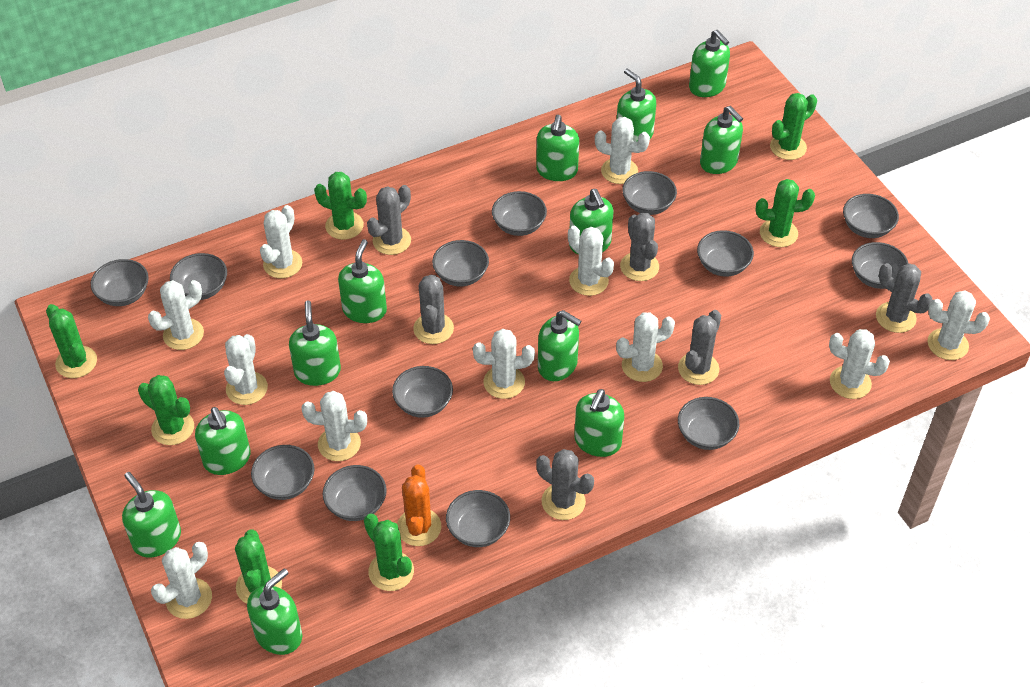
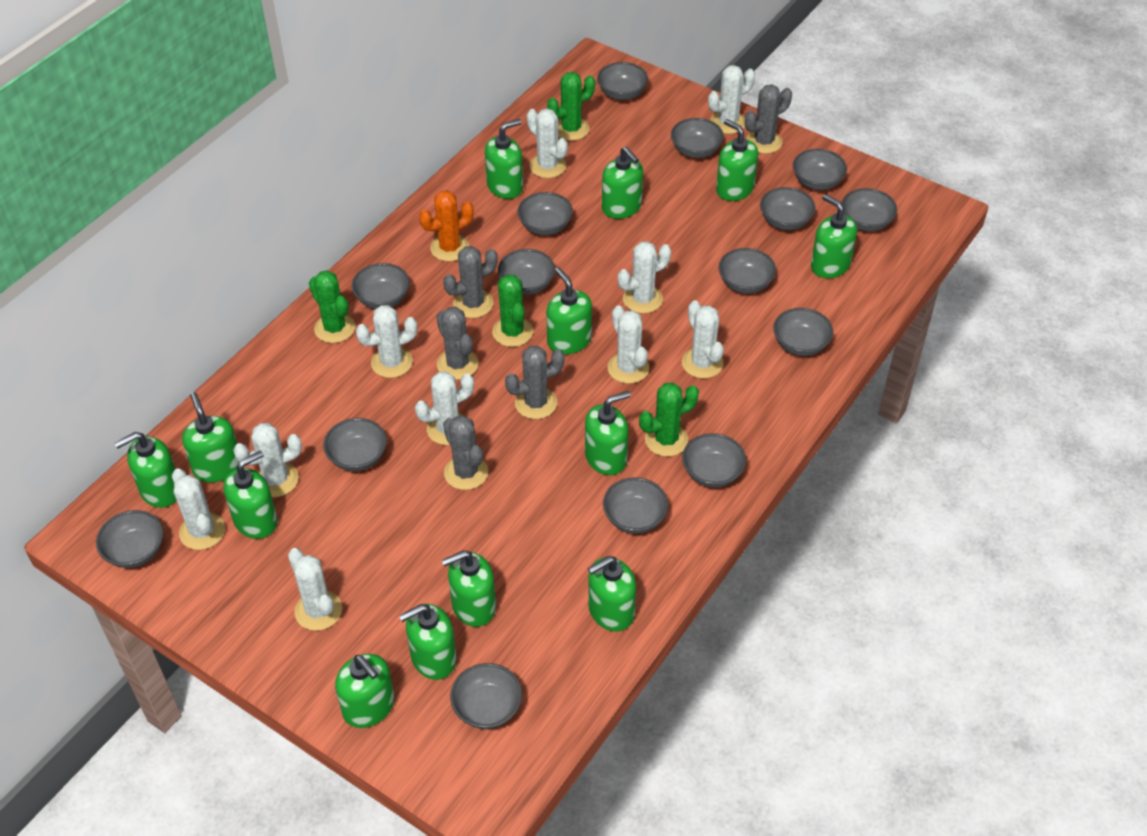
green cactus: 7 -> 4
green soap dispenser: 12 -> 13
grey bowl: 13 -> 15
grey cactus: 6 -> 5
white cactus: 11 -> 10

